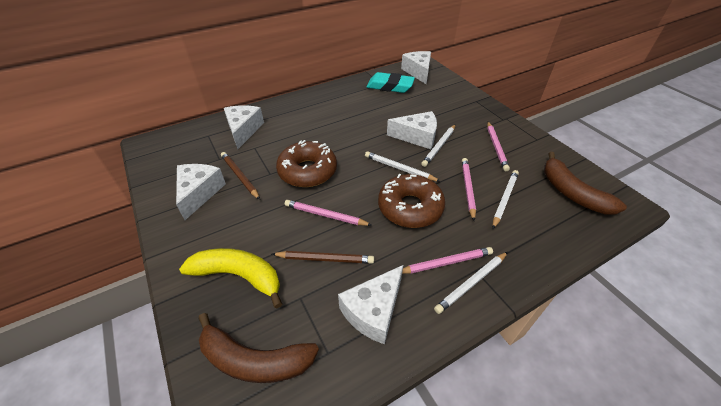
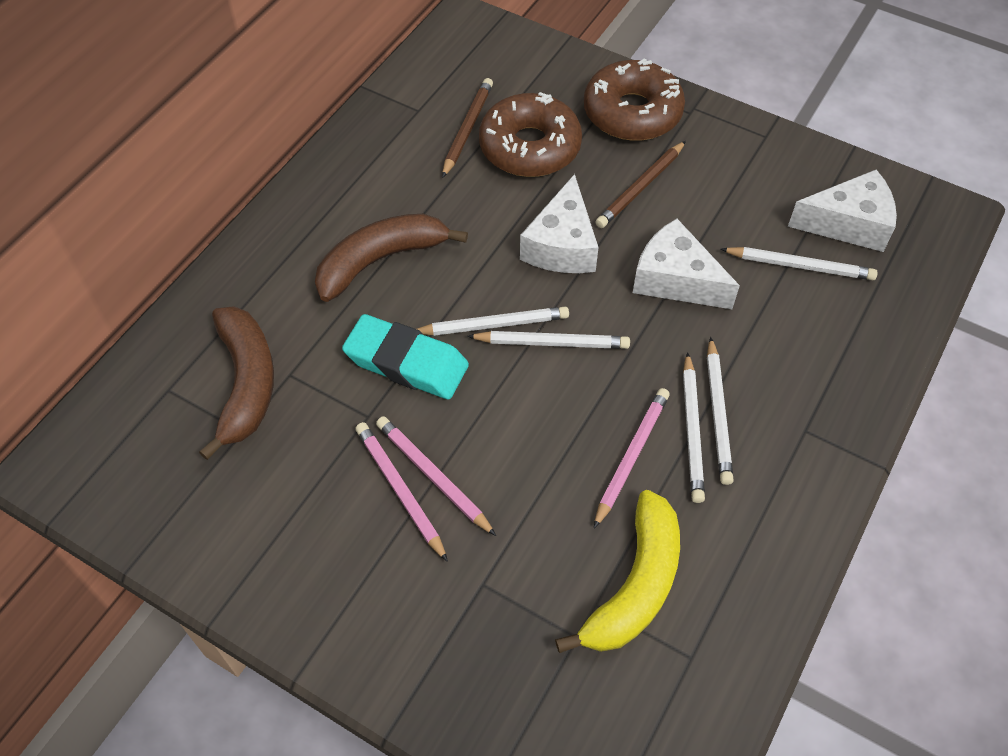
pink pencil: 4 -> 3
white cheese: 5 -> 3
white pencil: 4 -> 5

